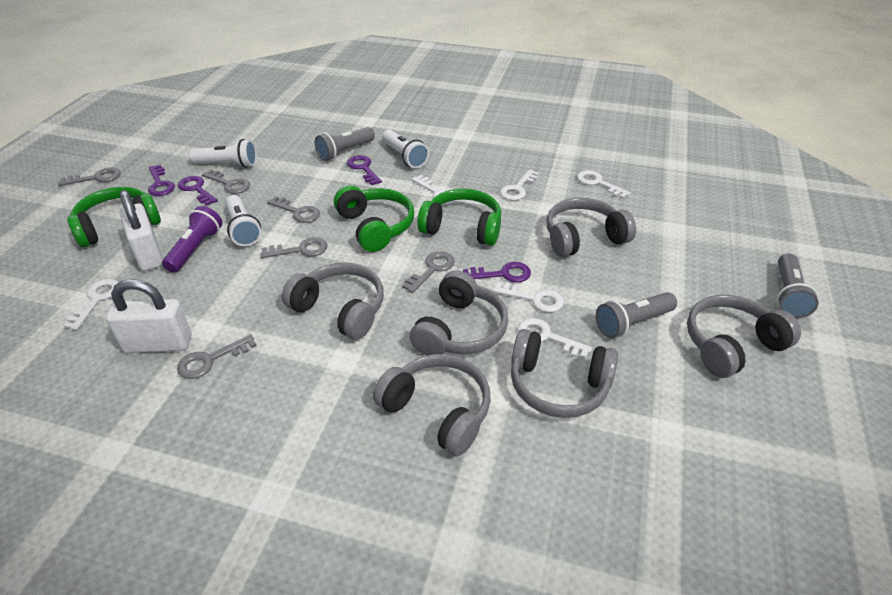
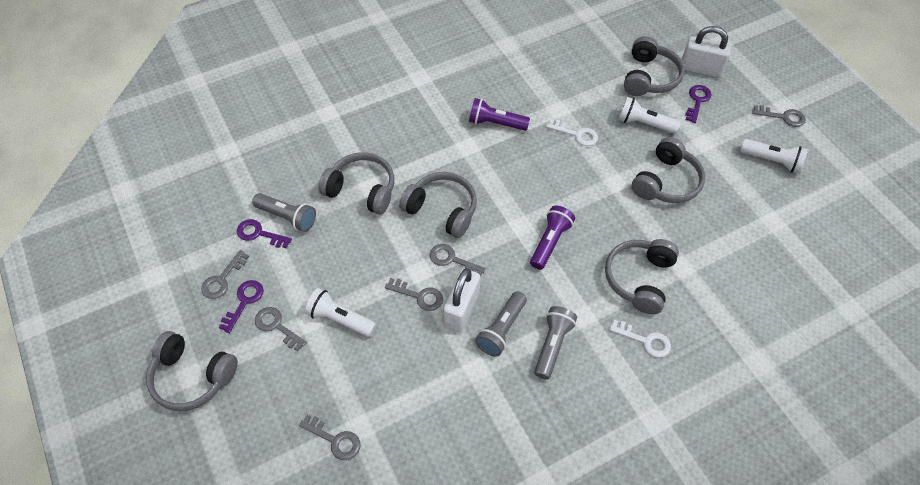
green headphones: 3 -> 0
purple flashlight: 1 -> 2
purple key: 4 -> 3
white key: 6 -> 2

